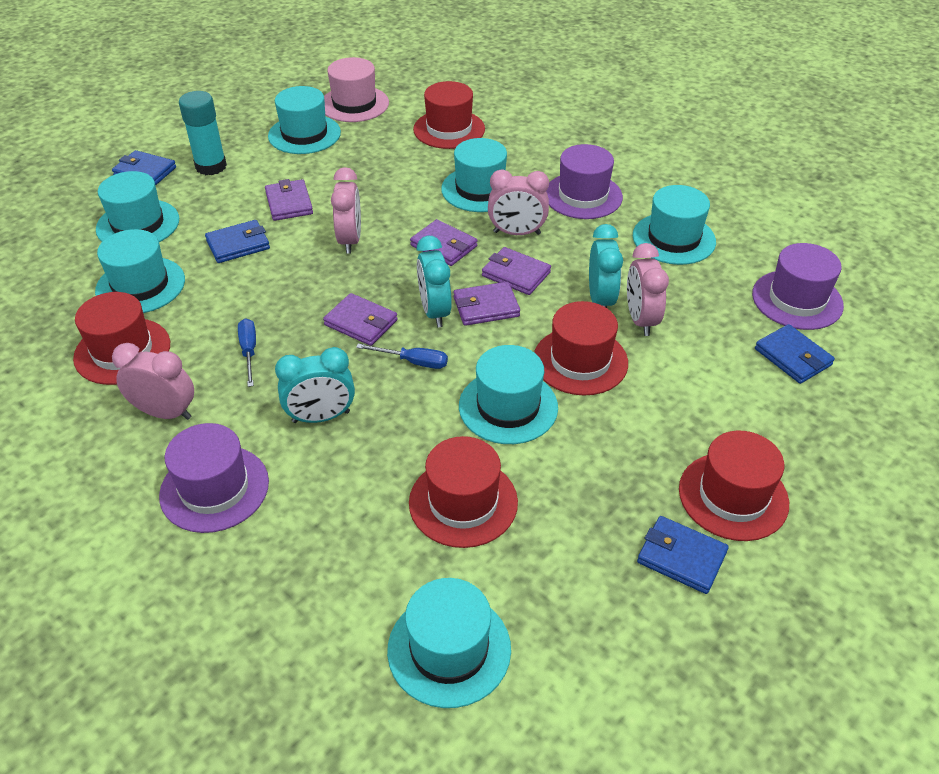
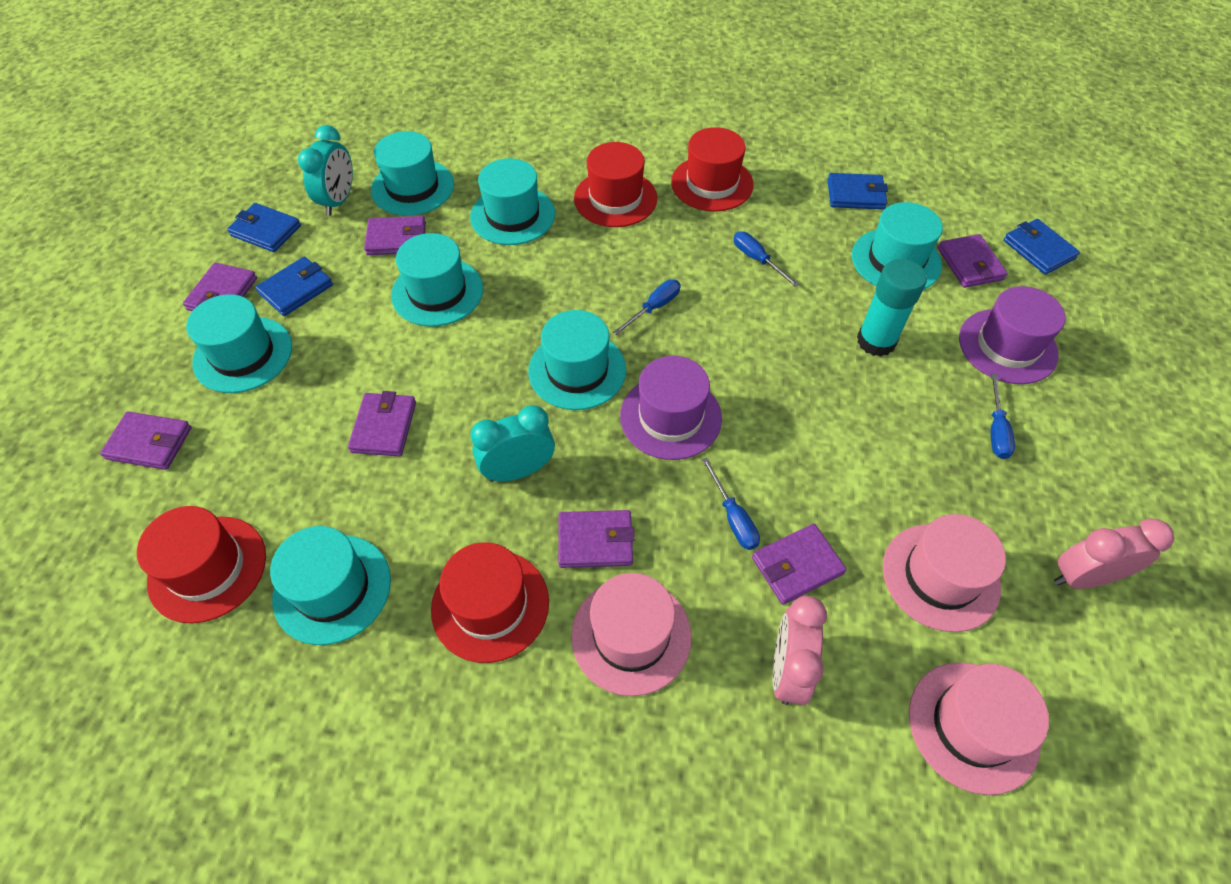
blue screwdriver: 2 -> 4
pink clock: 4 -> 2
pink hat: 1 -> 3
purple hat: 3 -> 2
purple wallet: 5 -> 7
red hat: 5 -> 4
turquoise clock: 3 -> 2

